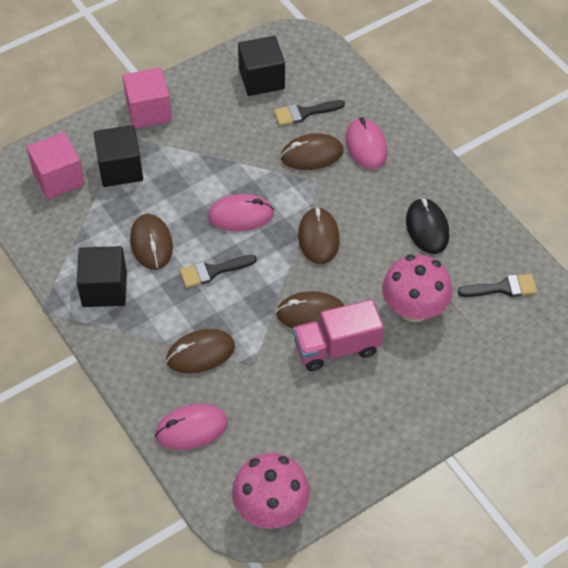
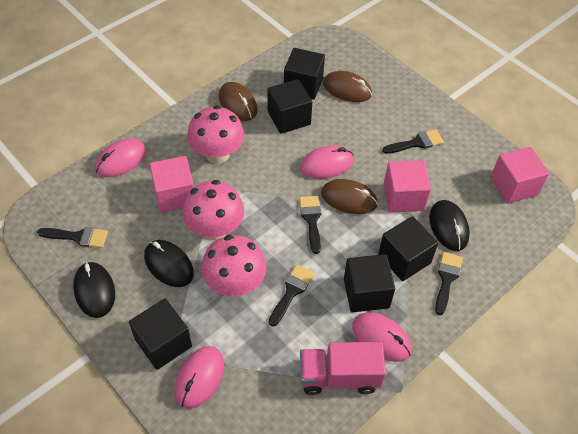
black brush: 3 -> 5
black cube: 3 -> 5
black mouse: 1 -> 3
brown mouse: 5 -> 3
pink cube: 2 -> 3
pink mouse: 3 -> 4
pink mushroom: 2 -> 3

